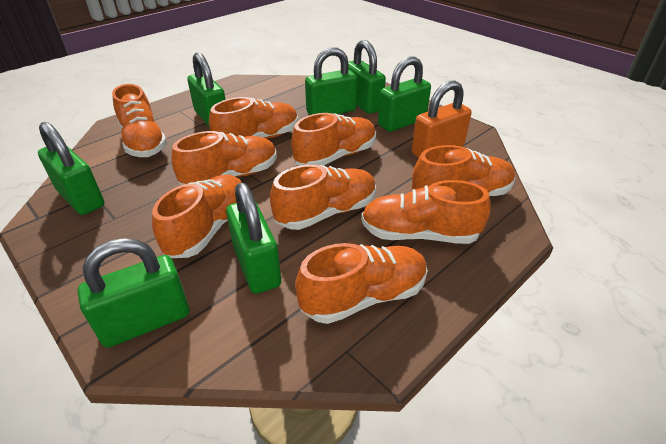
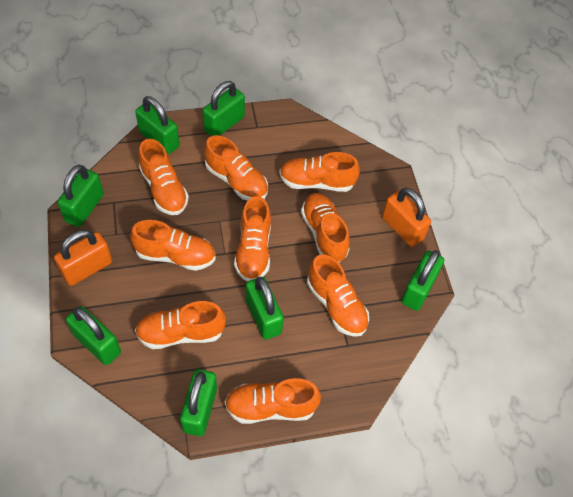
orange padlock: 1 -> 2

